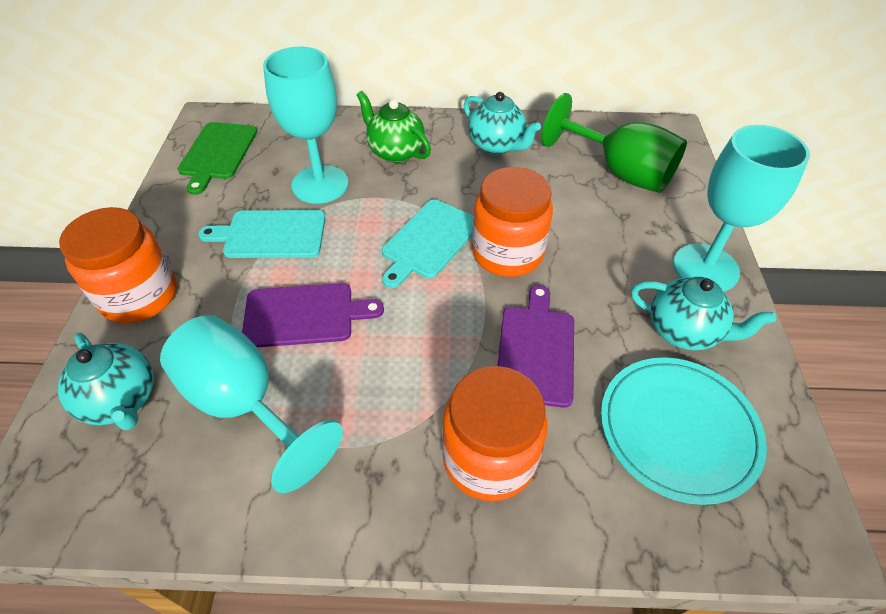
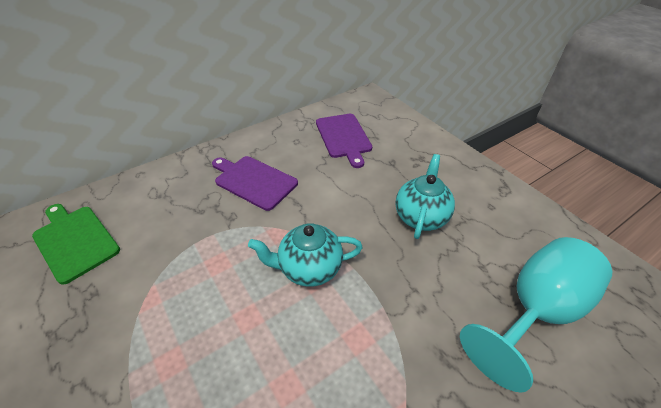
green goblet: 1 -> 0
green teapot: 1 -> 0
orange jar: 3 -> 0
turquoise cutting board: 2 -> 0
turquoise goblet: 3 -> 1
turquoise plate: 1 -> 0
turquoise teapot: 3 -> 2

